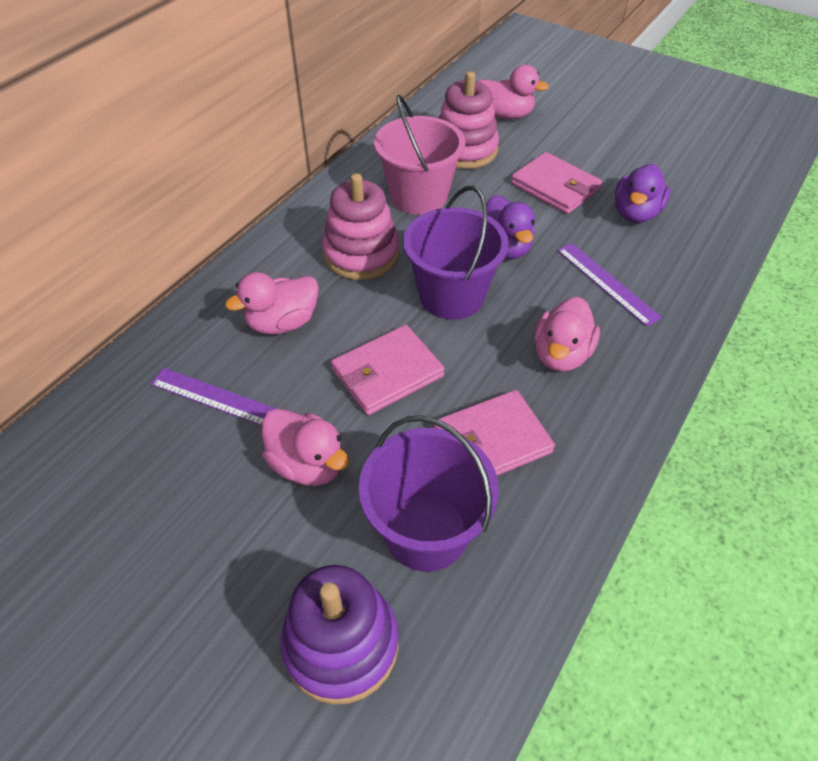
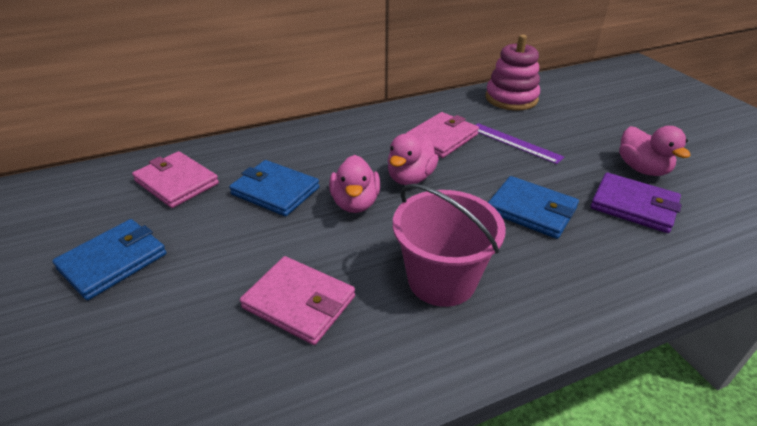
blue wallet: 0 -> 3
pink duck: 4 -> 3
pink stacking toy: 2 -> 1
purple bucket: 2 -> 0
purple duck: 2 -> 0
purple ruler: 2 -> 1
purple stacking toy: 1 -> 0
purple wallet: 0 -> 1

